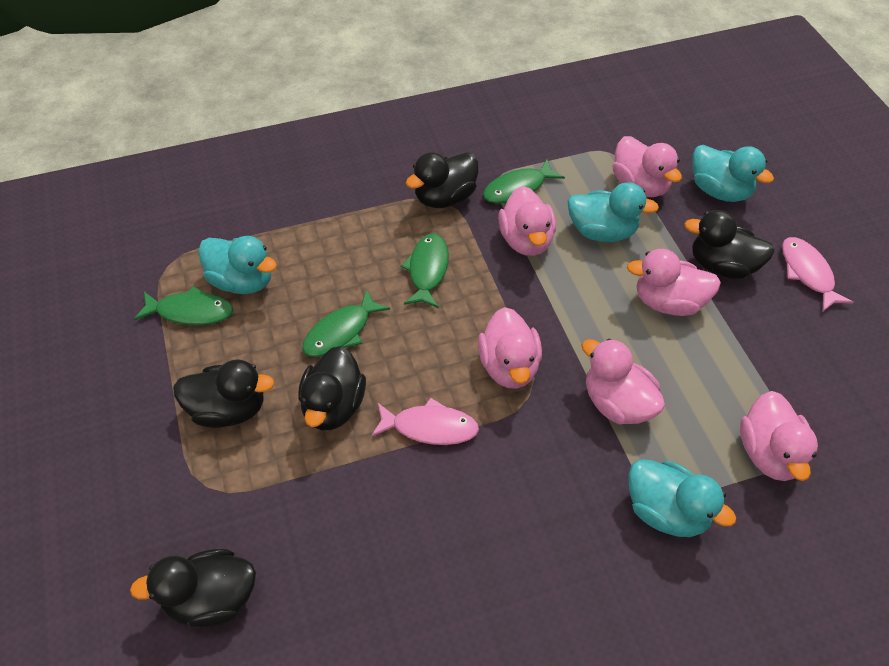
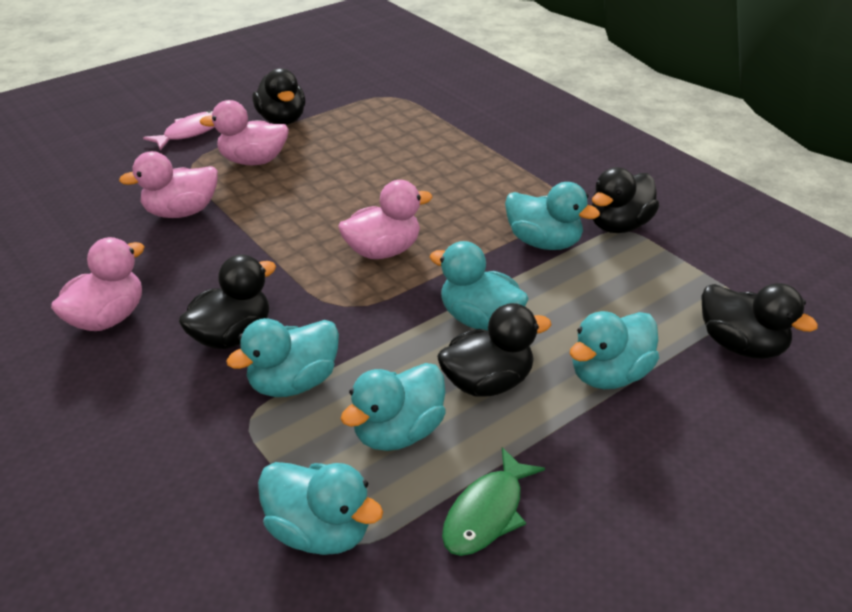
green fish: 4 -> 1
pink duck: 6 -> 4
pink fish: 2 -> 1
turquoise duck: 4 -> 6

